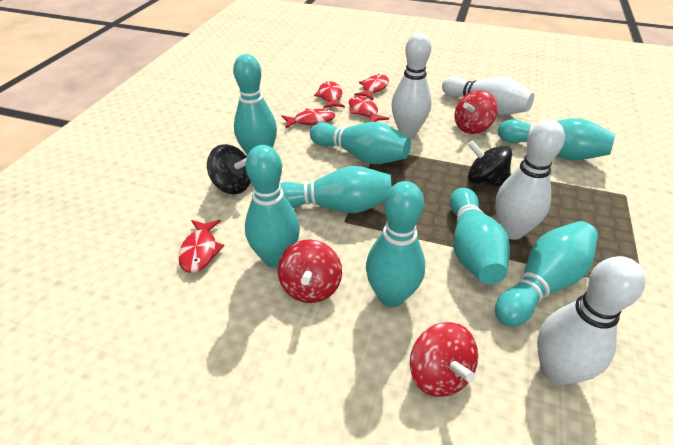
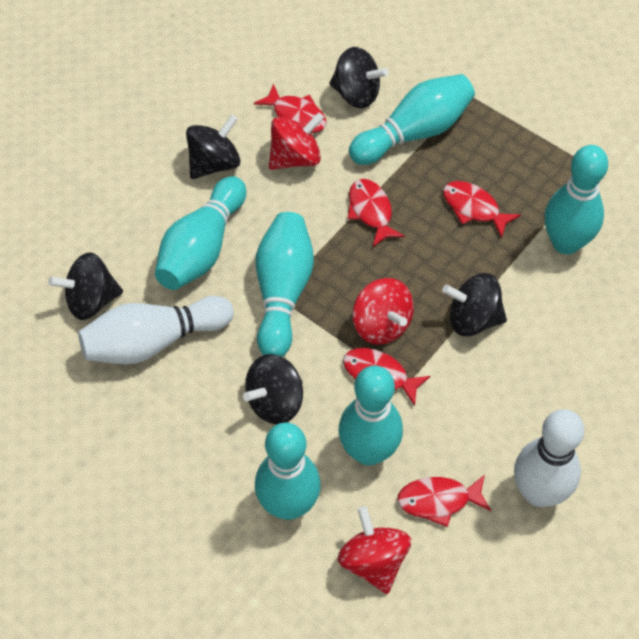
black spinning top: 2 -> 5
turquoise bowling pin: 8 -> 6
white bowling pin: 4 -> 2

